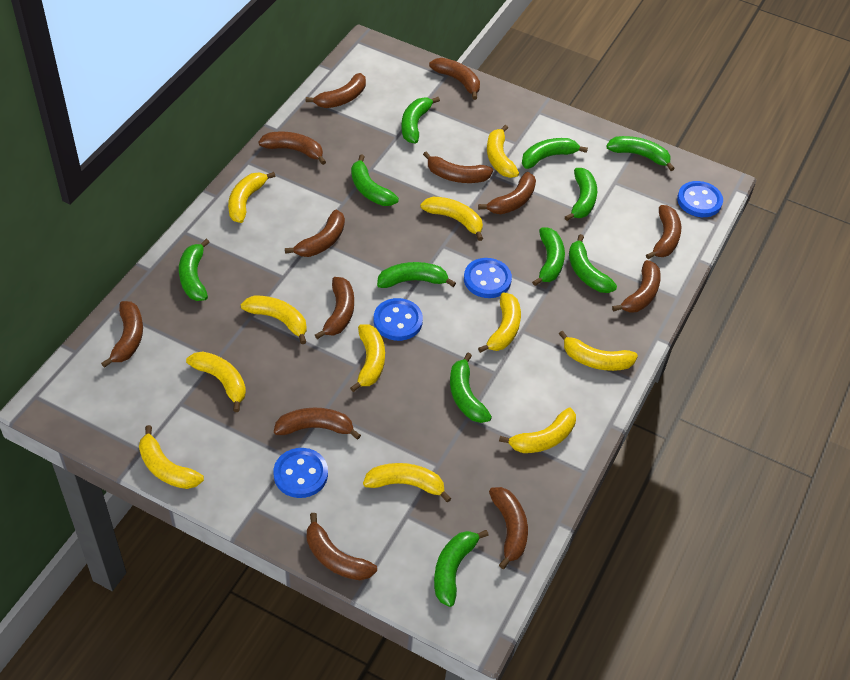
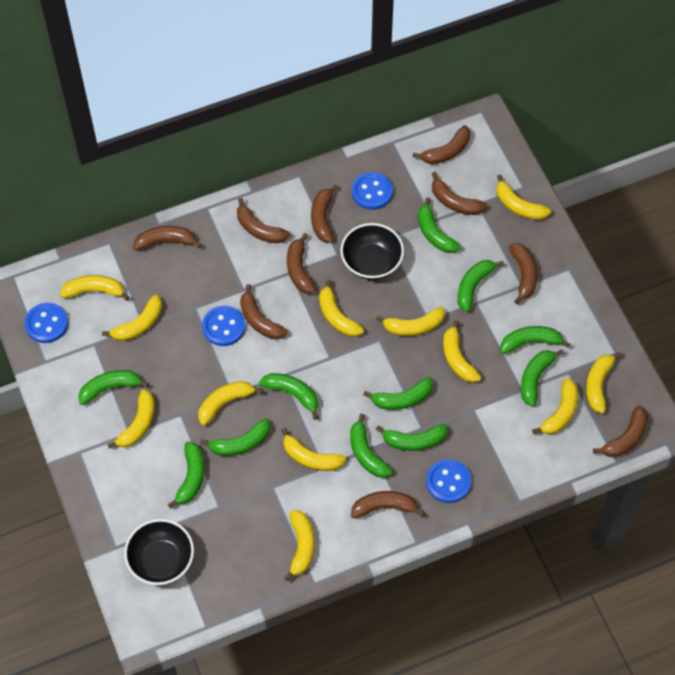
black bowl: 0 -> 2
brown banana: 13 -> 10
yellow banana: 11 -> 12

